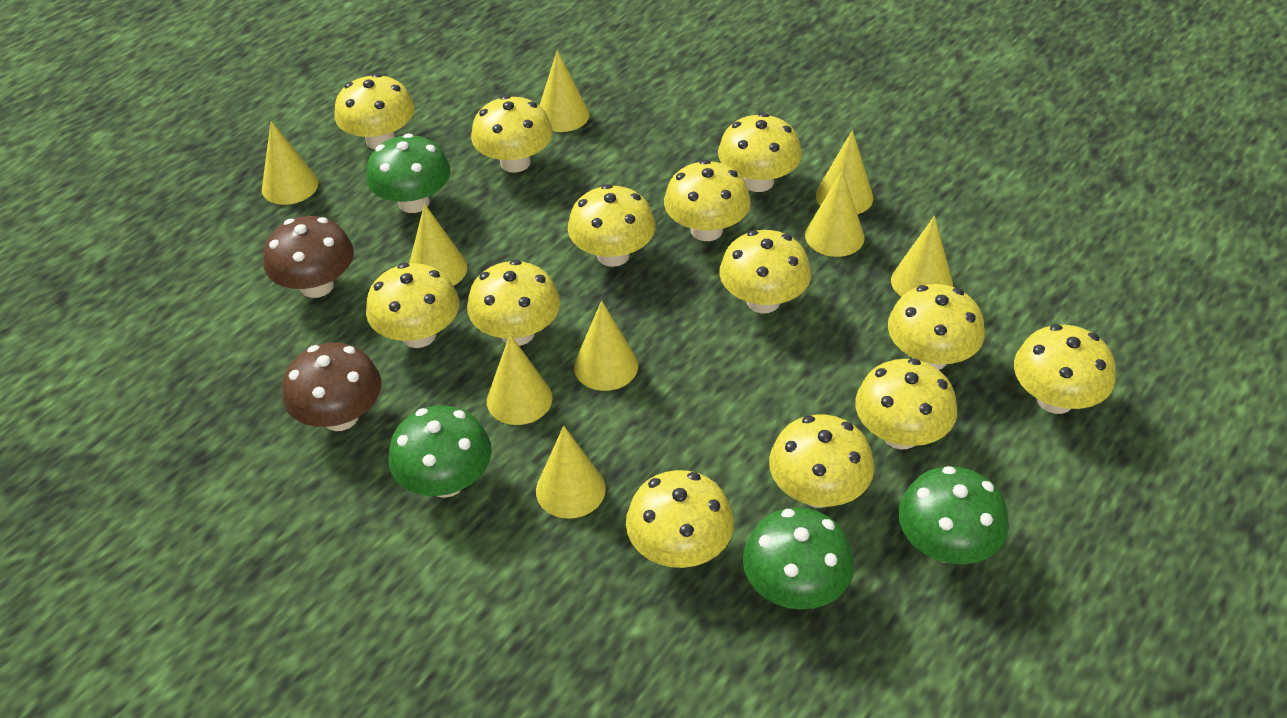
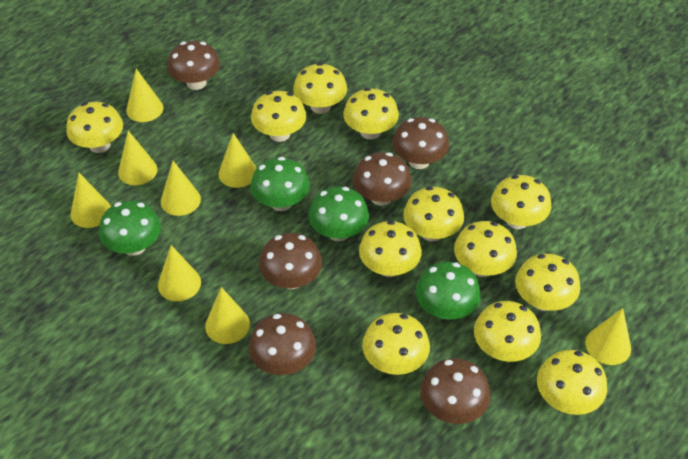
brown mushroom: 2 -> 6
yellow cone: 9 -> 8
yellow mushroom: 13 -> 12

